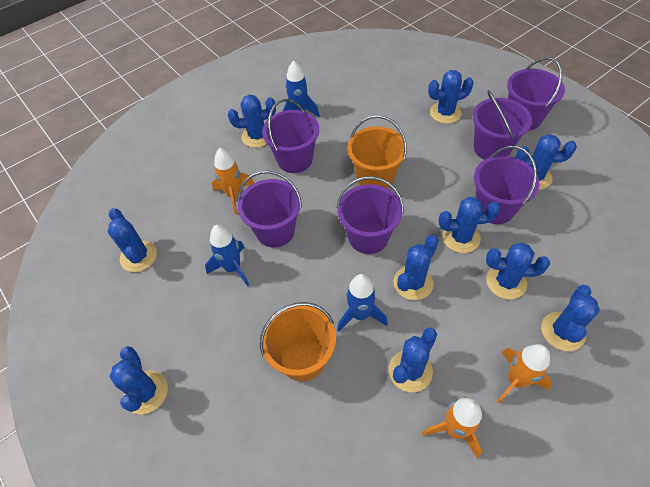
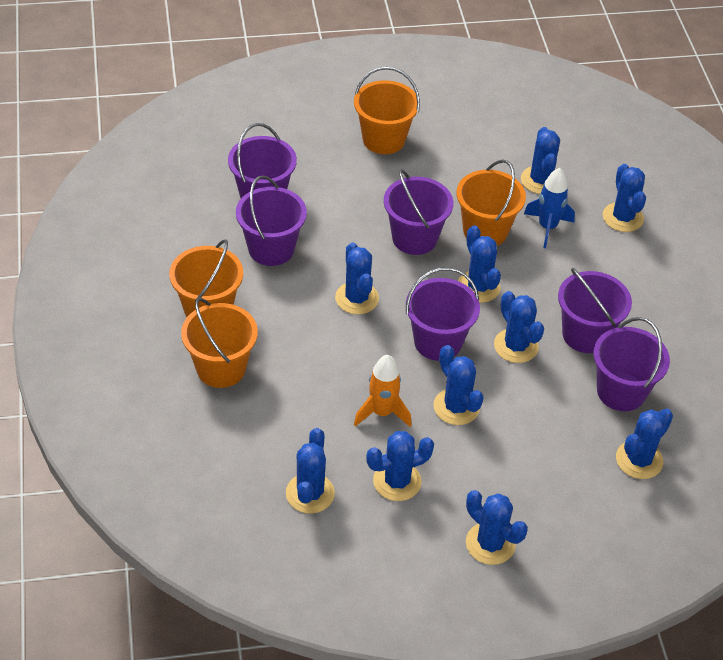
blue rocket: 3 -> 1
orange bucket: 2 -> 4
orange rocket: 3 -> 1

